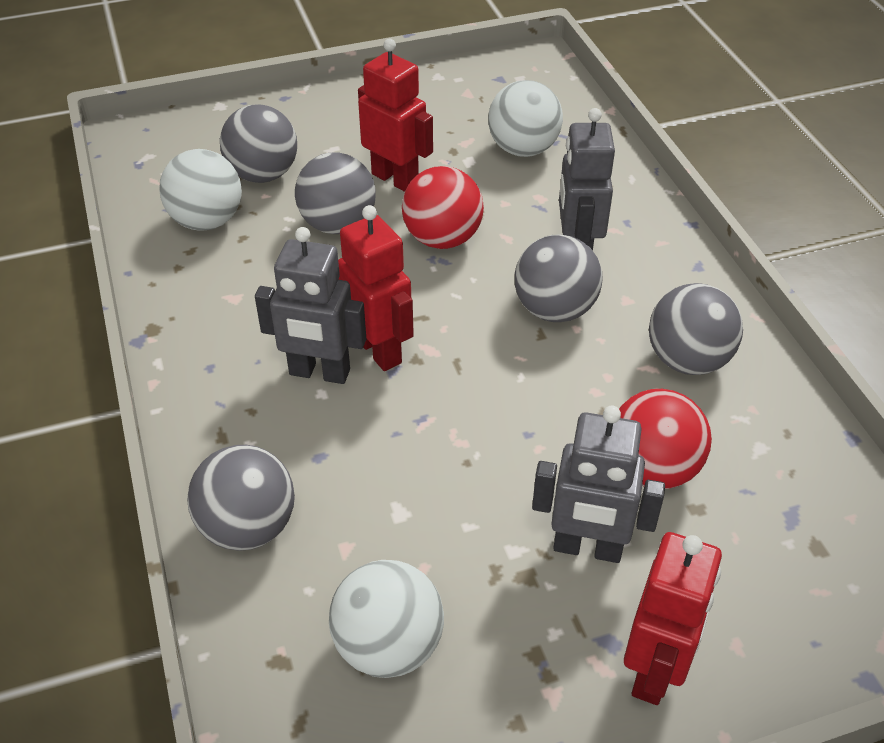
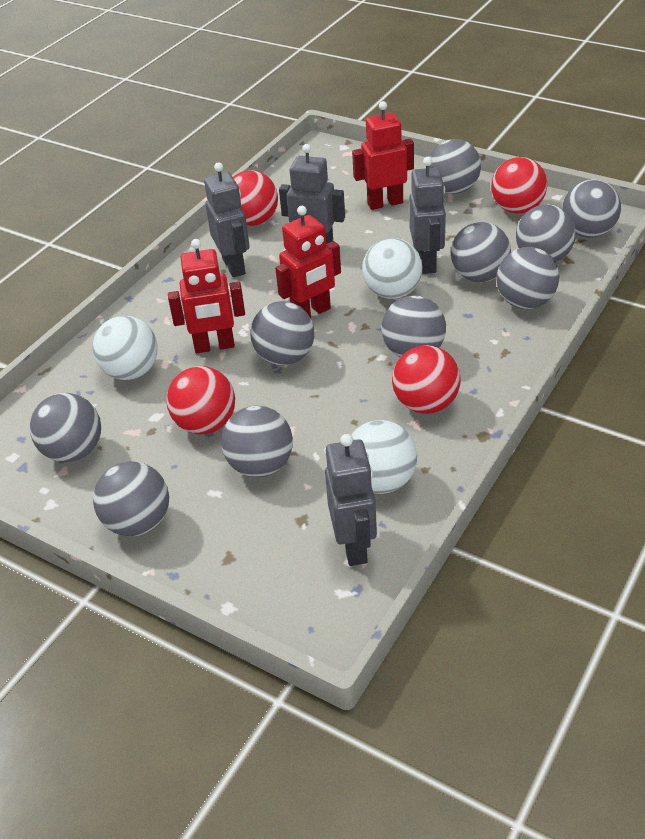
grey ball: 5 -> 10
grey robot: 3 -> 4
red ball: 2 -> 4

